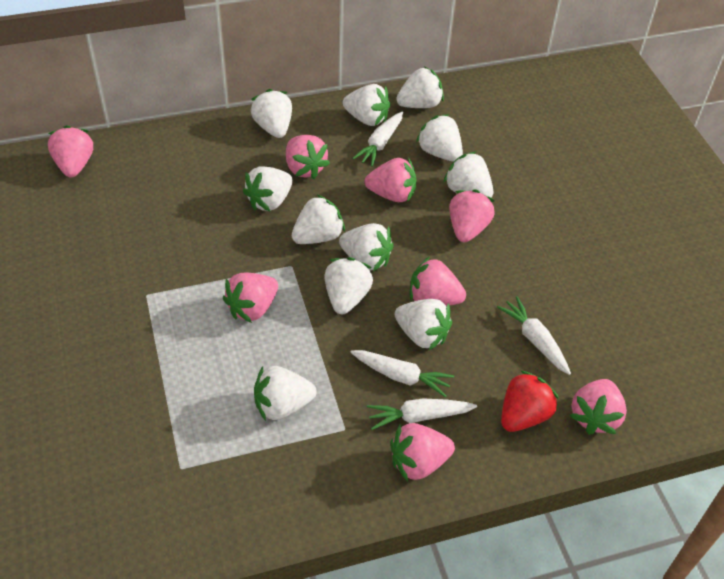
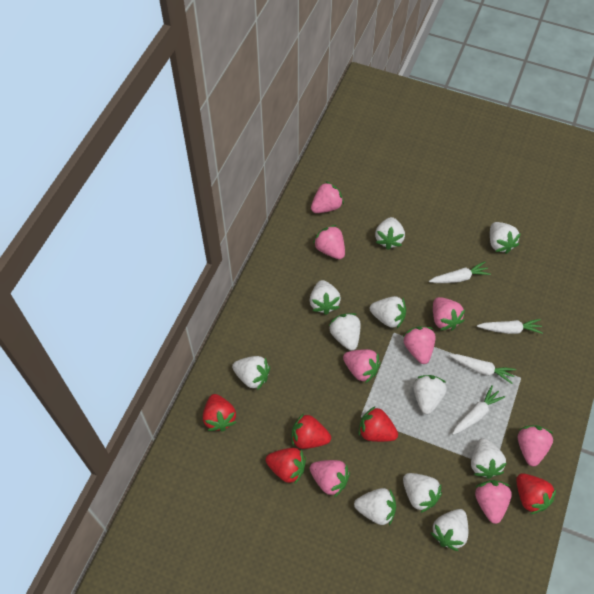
red strawberry: 1 -> 5

